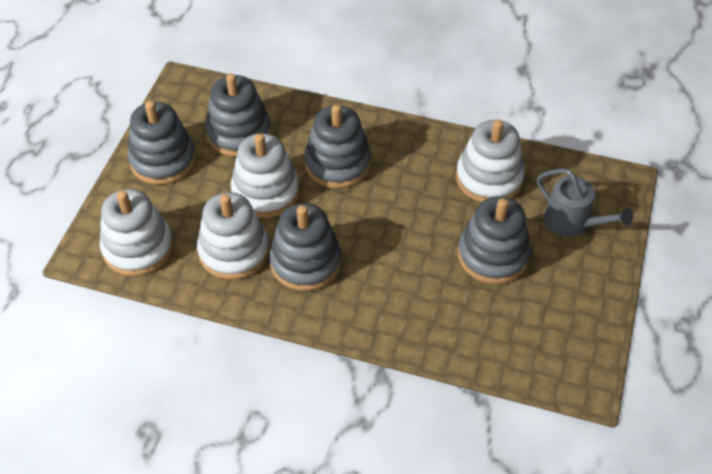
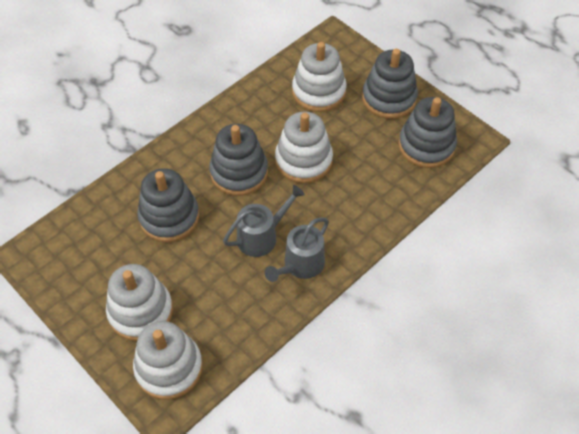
grey stacking toy: 5 -> 4
grey watering can: 1 -> 2

